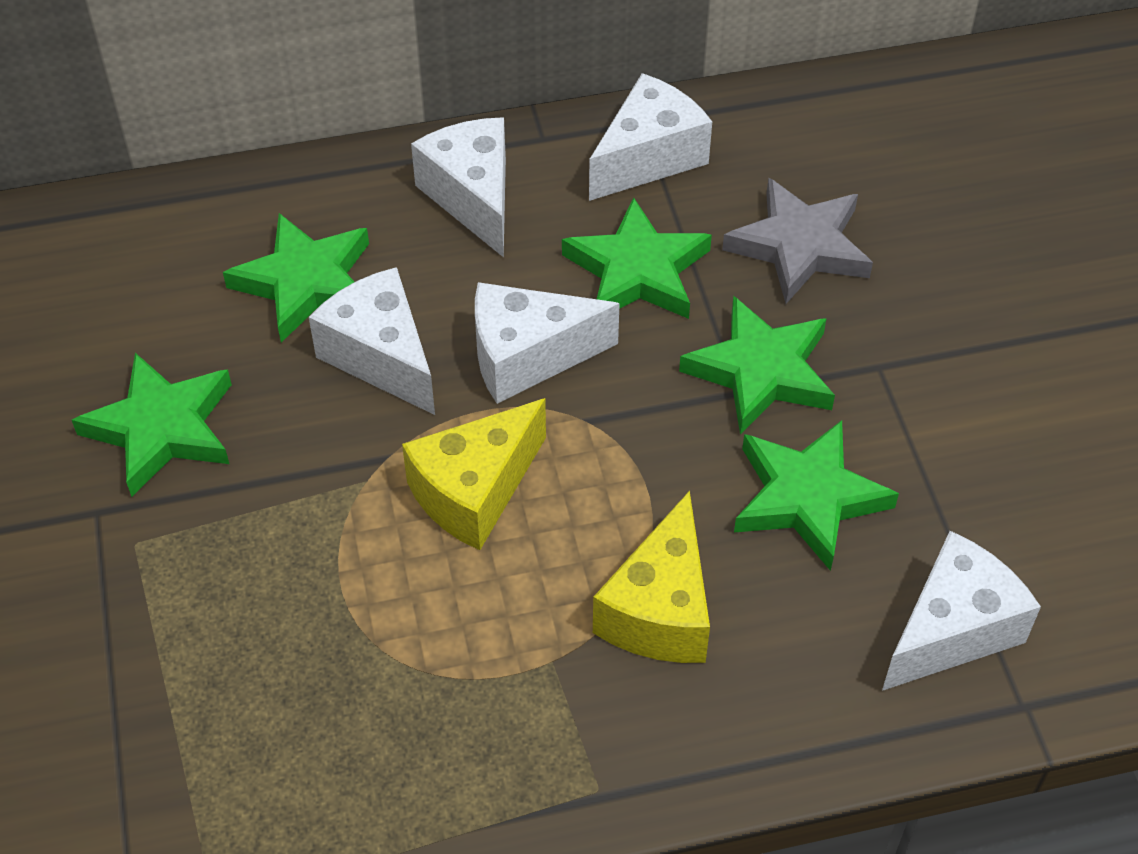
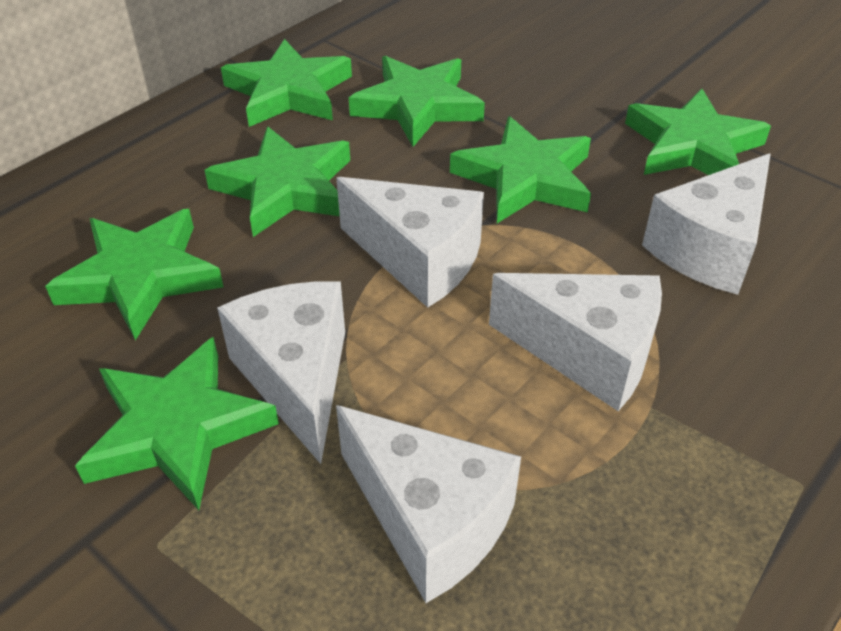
green star: 5 -> 7
grey star: 1 -> 0
yellow cheese: 2 -> 0

